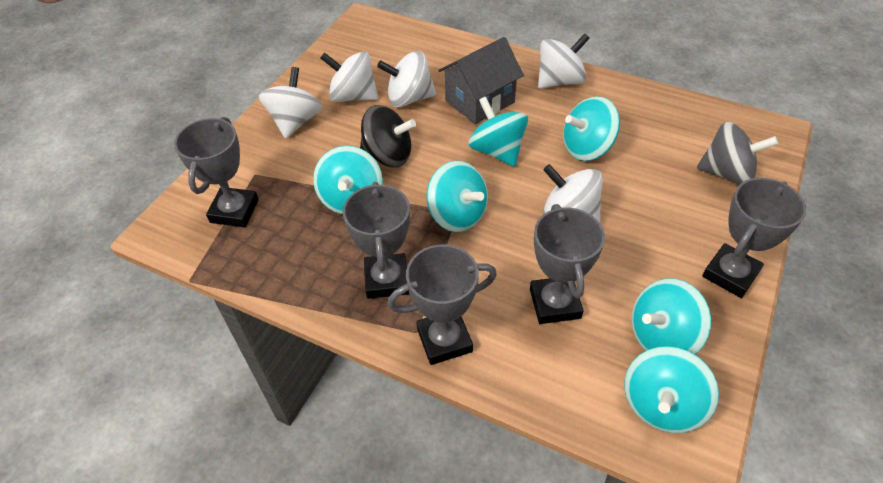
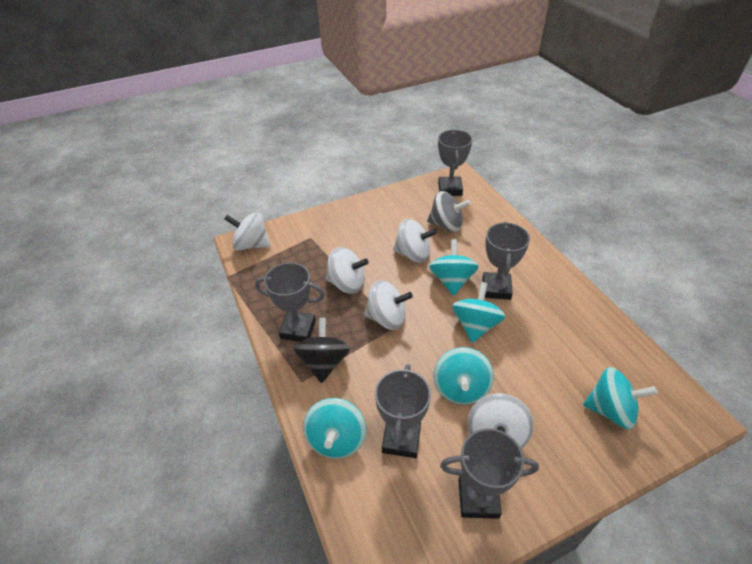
grey house: 1 -> 0
turquoise spinning top: 6 -> 5

